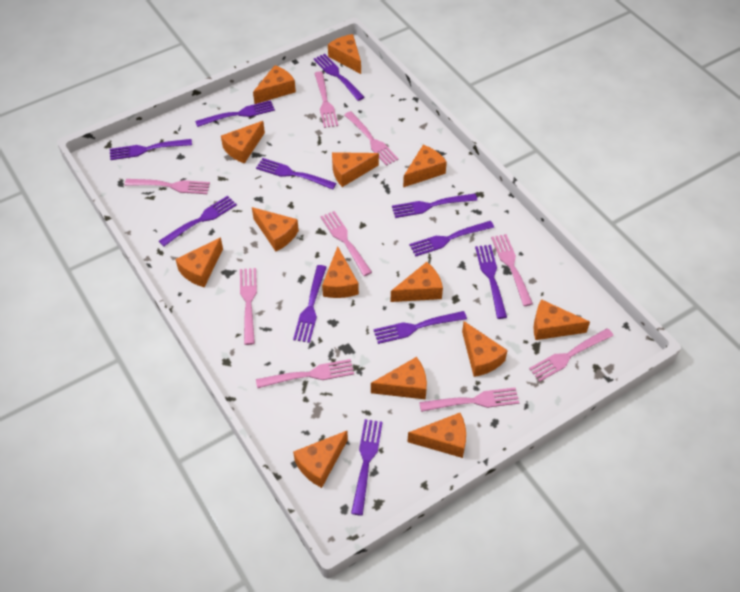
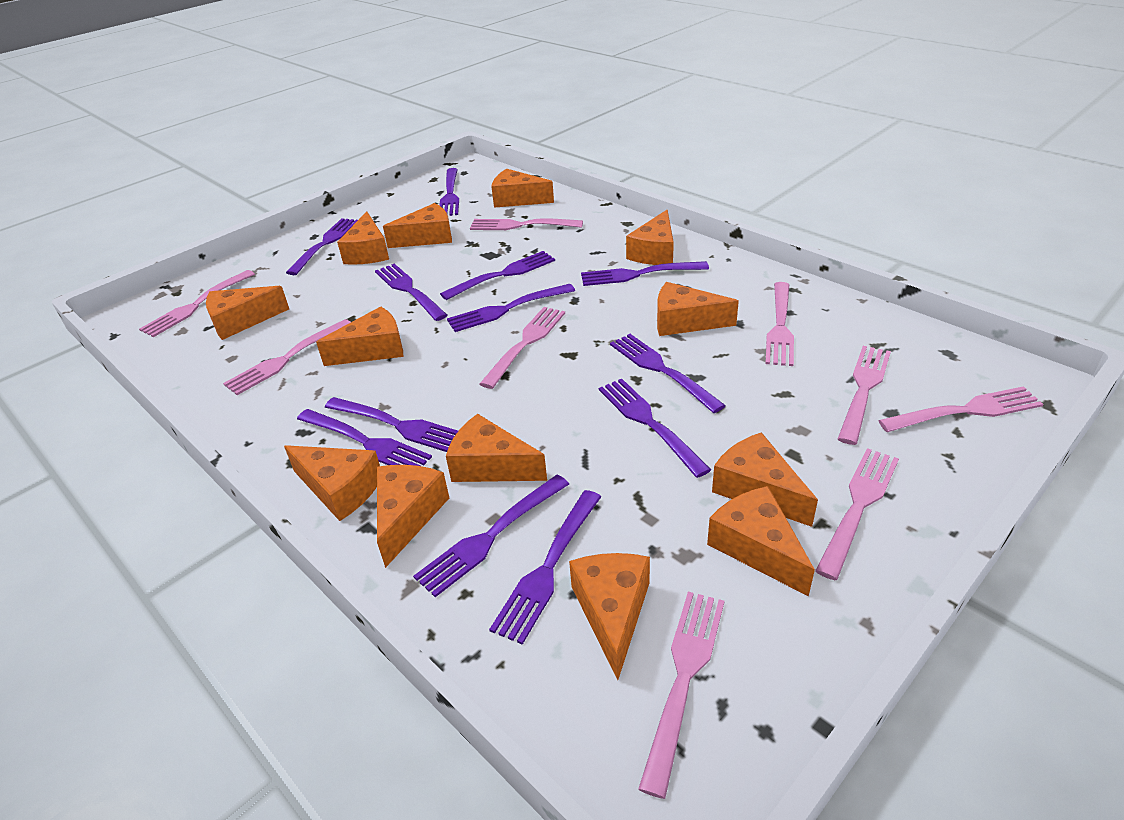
orange cheese: 14 -> 13
purple fork: 11 -> 12

